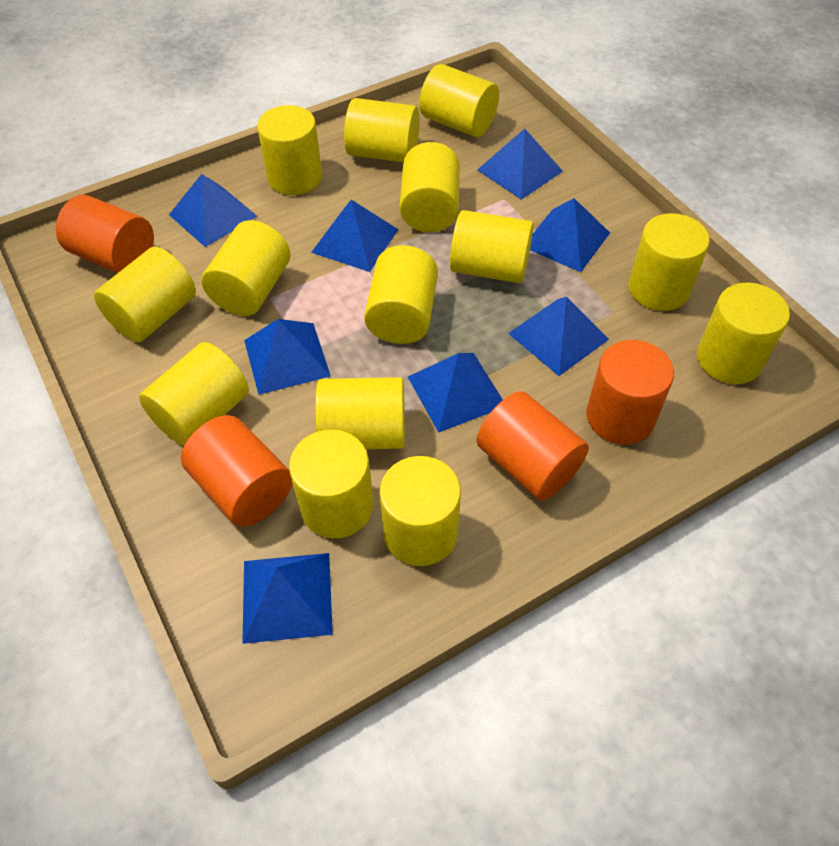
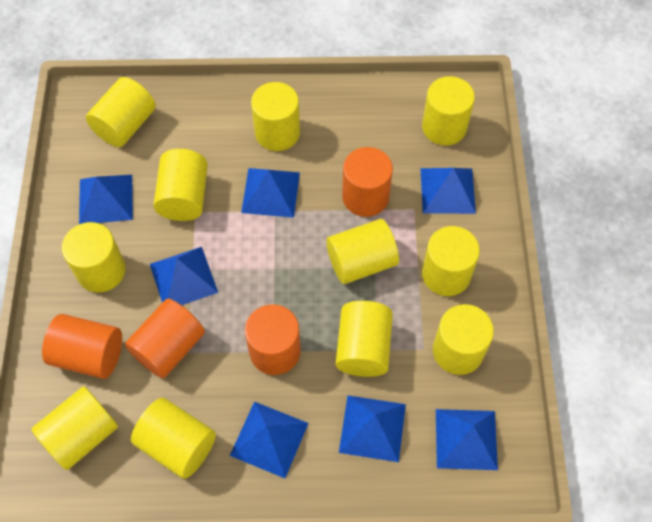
blue pyramid: 8 -> 7
yellow cylinder: 14 -> 11

